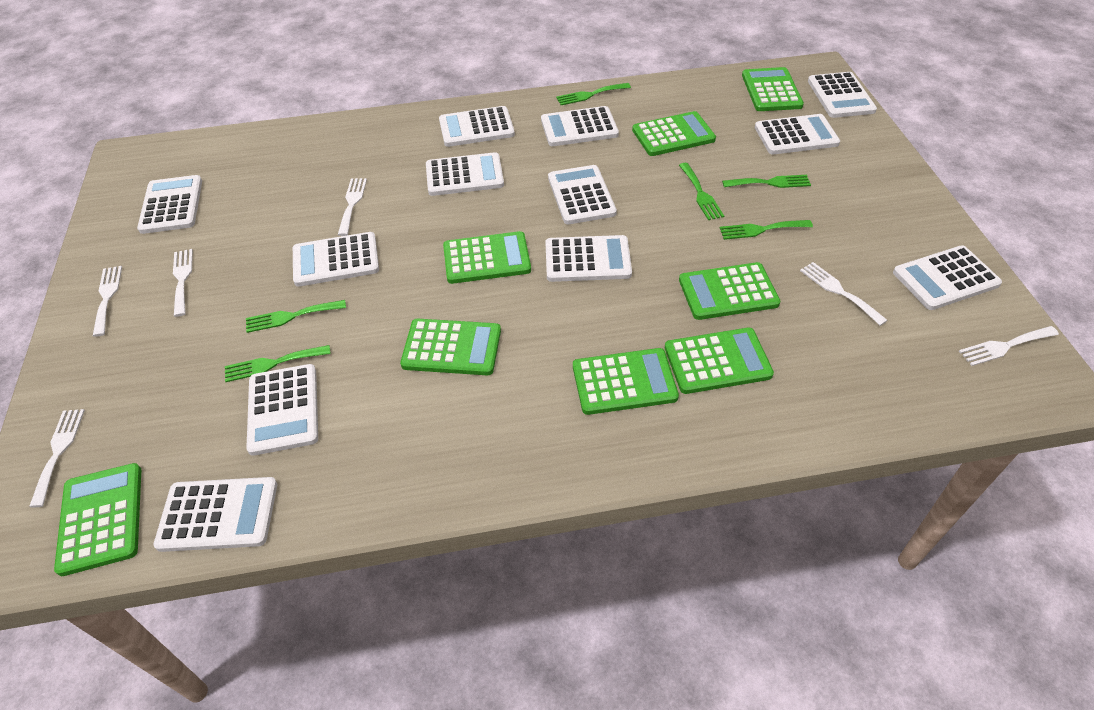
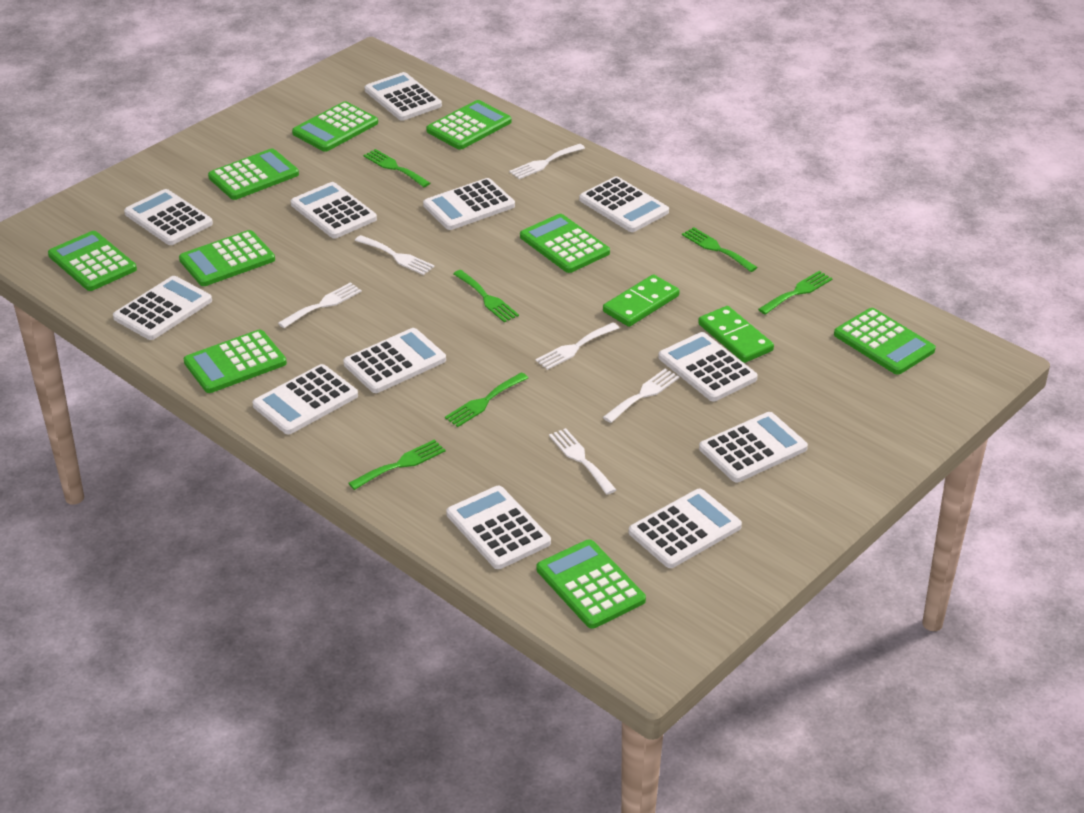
green calculator: 8 -> 9
green domino: 0 -> 2

